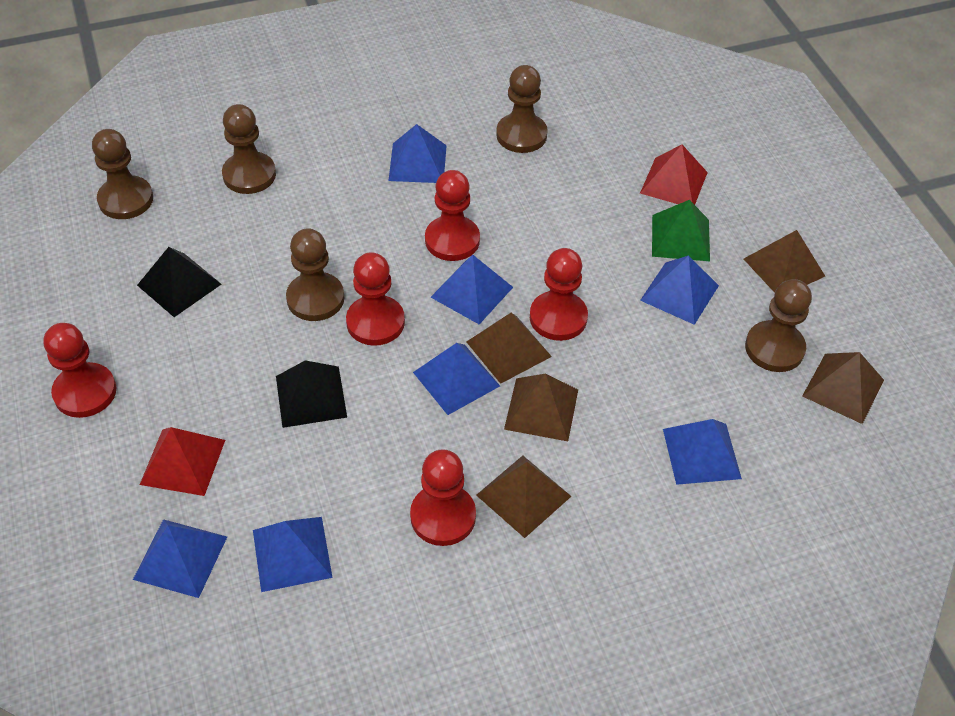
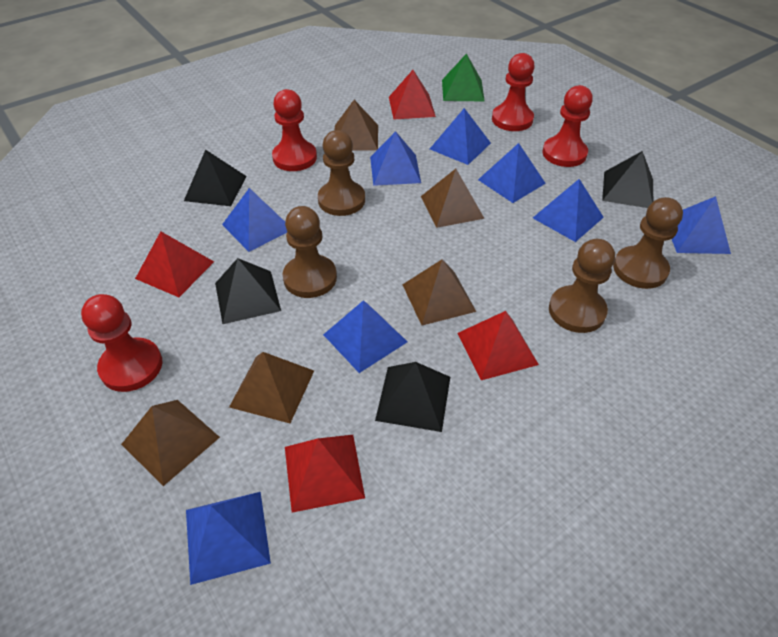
black pyramid: 2 -> 4
blue pyramid: 7 -> 8
brown pawn: 5 -> 4
red pawn: 5 -> 4
red pyramid: 2 -> 4

